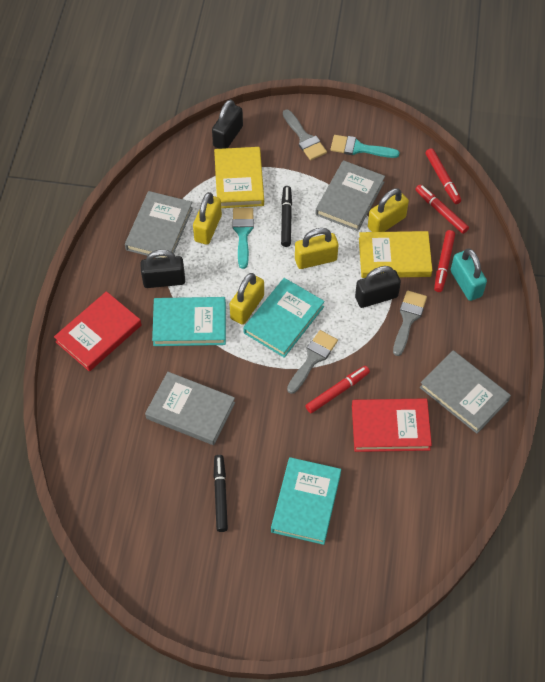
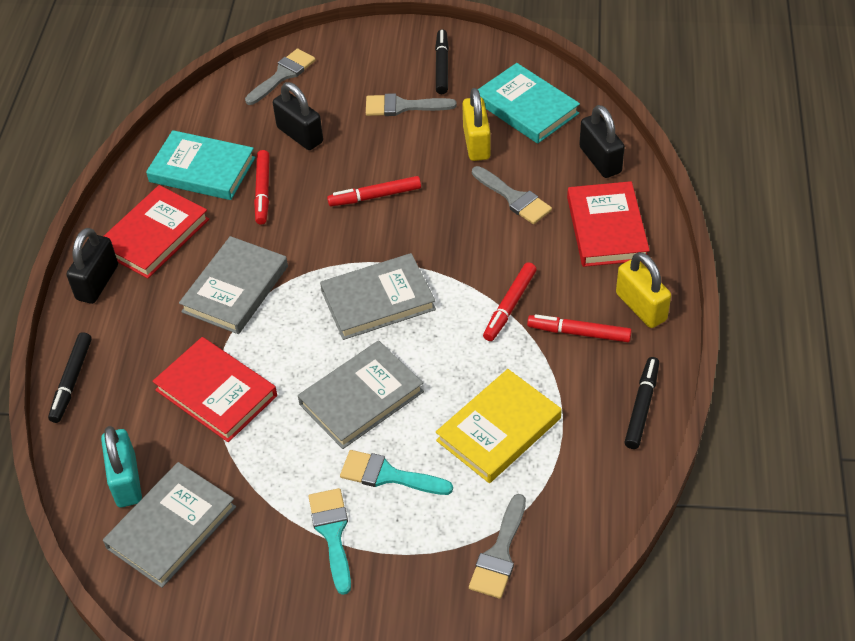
black marker: 2 -> 3
grey brush: 3 -> 4
red book: 2 -> 3
turquoise book: 3 -> 2
yellow book: 2 -> 1
yellow padlock: 4 -> 2

